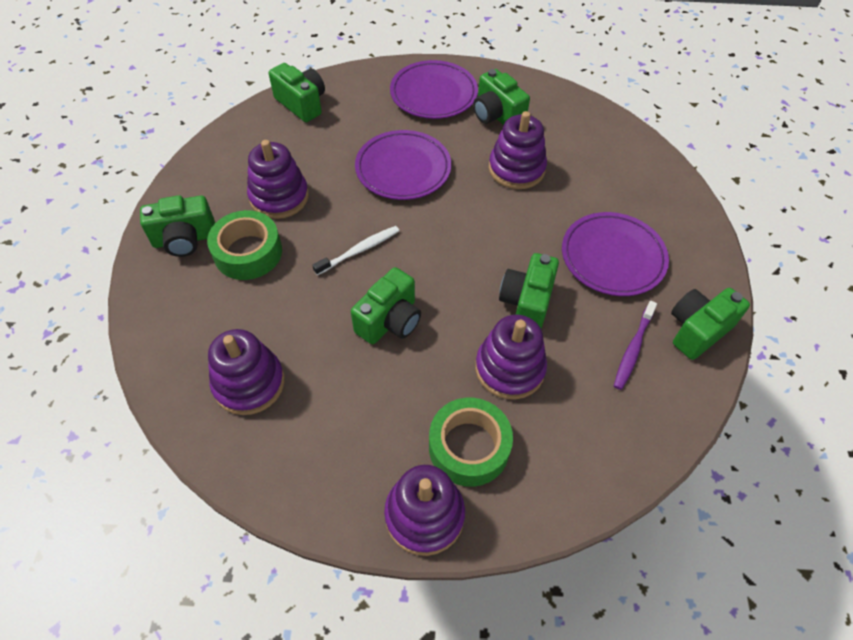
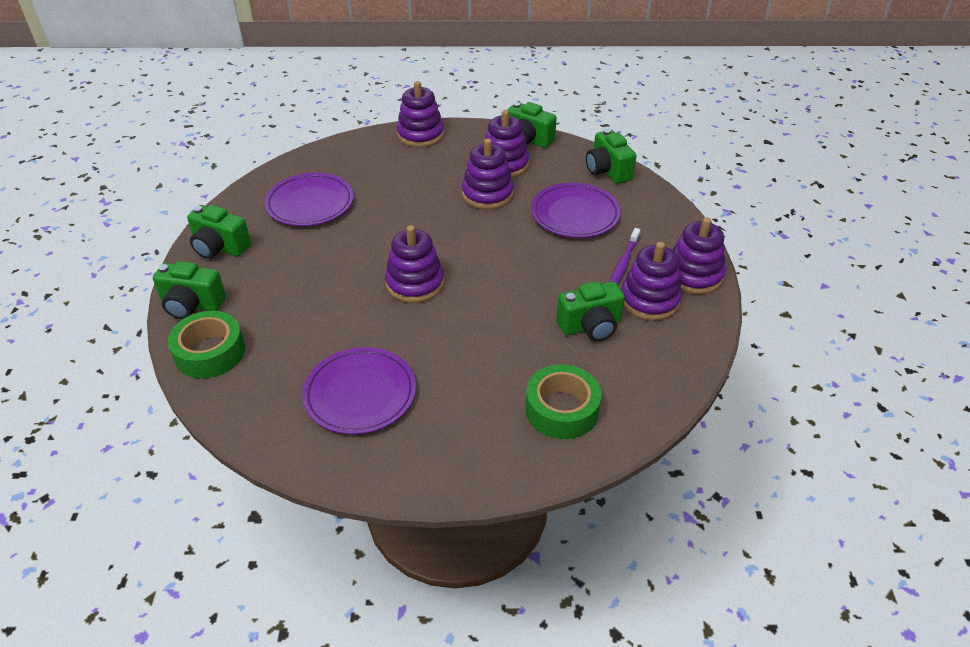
green camera: 6 -> 5
purple stacking toy: 5 -> 6
white toothbrush: 1 -> 0

